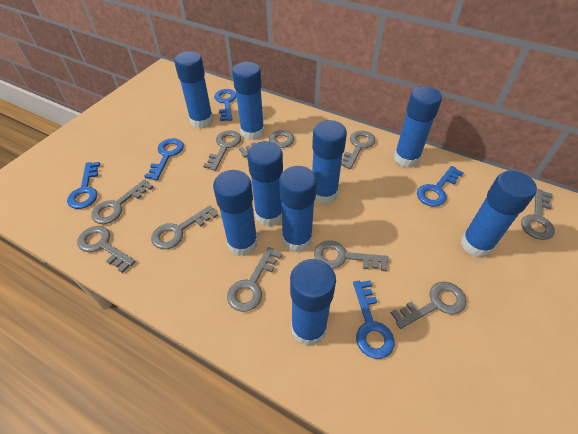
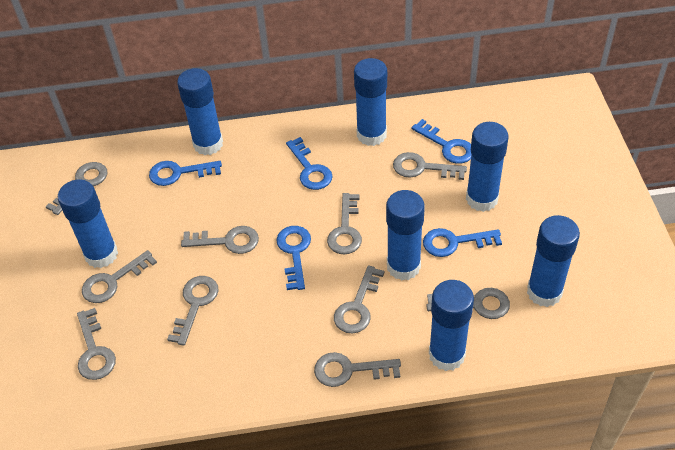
blue glue stick: 9 -> 7

